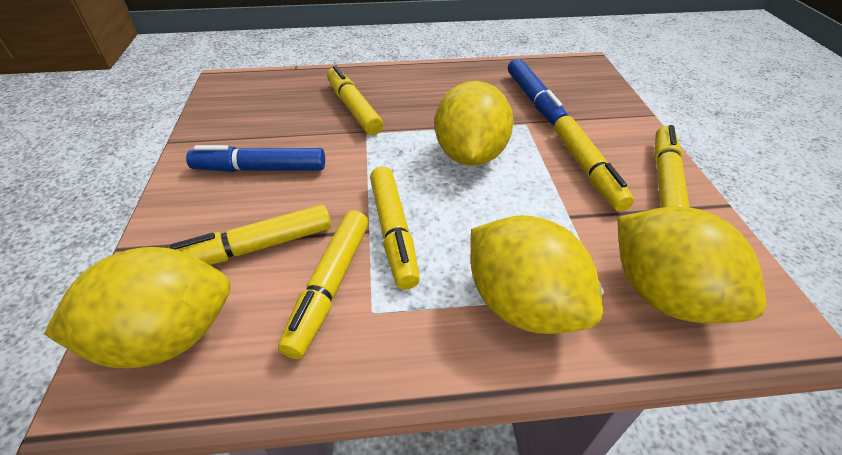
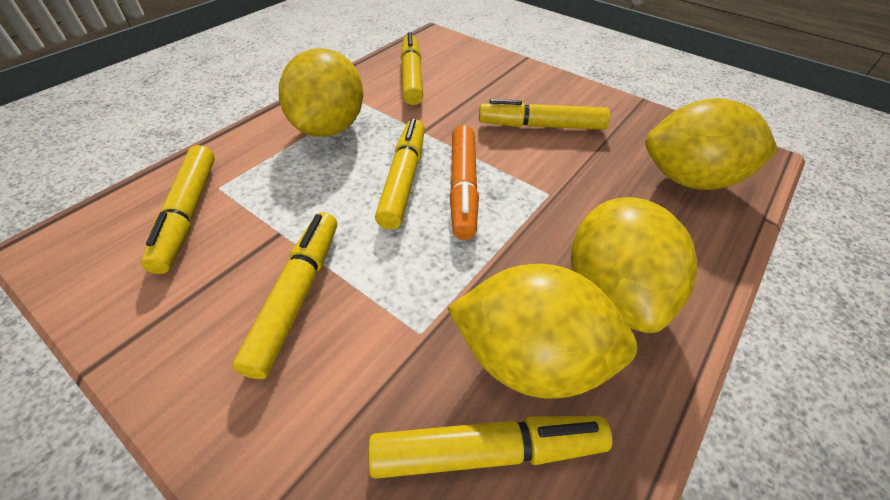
blue marker: 2 -> 0
orange marker: 0 -> 1

